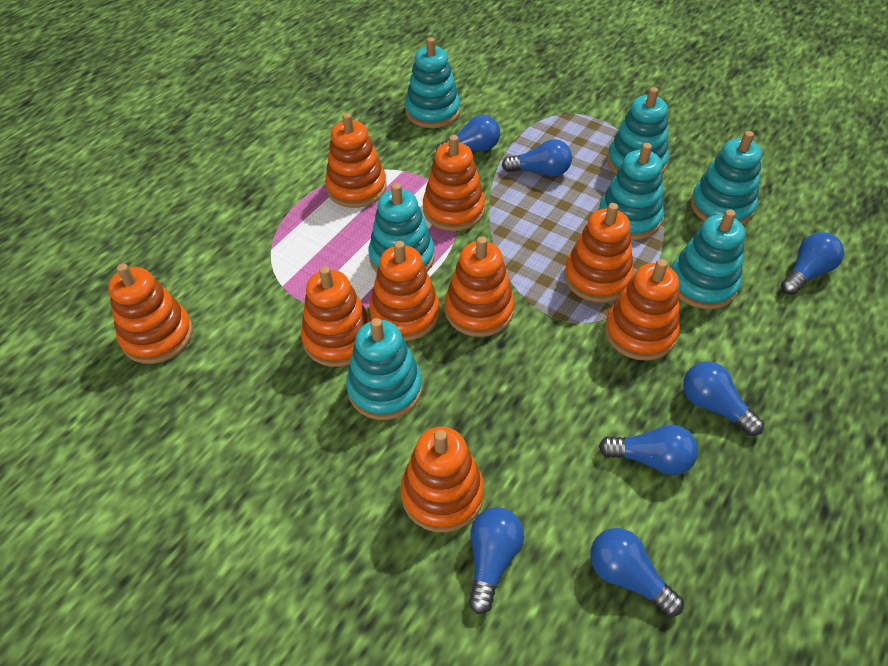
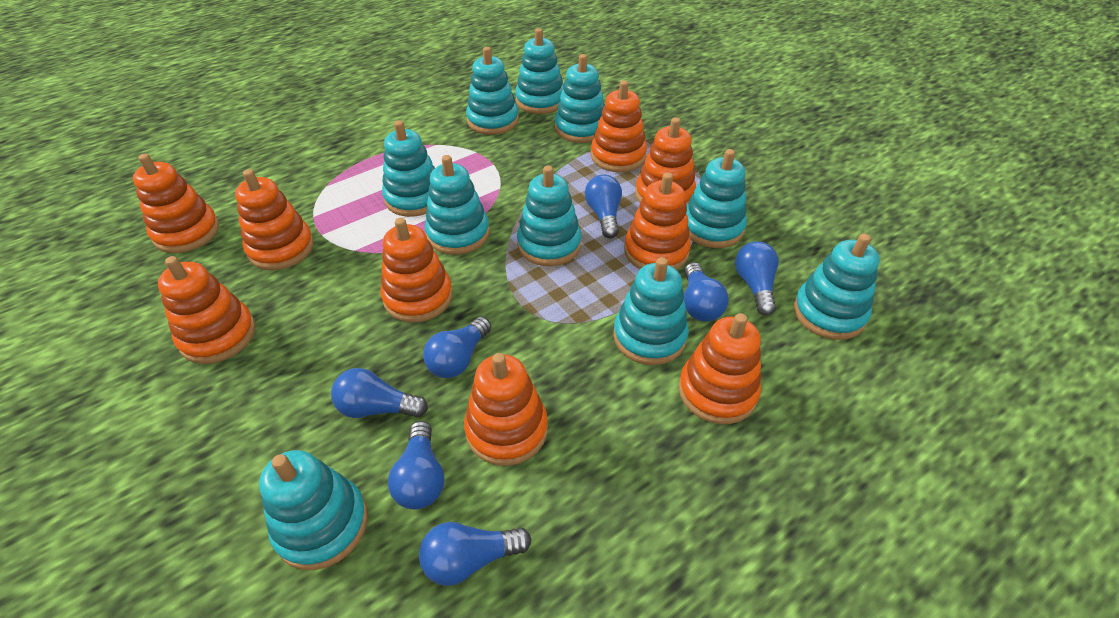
turquoise stacking toy: 7 -> 10

